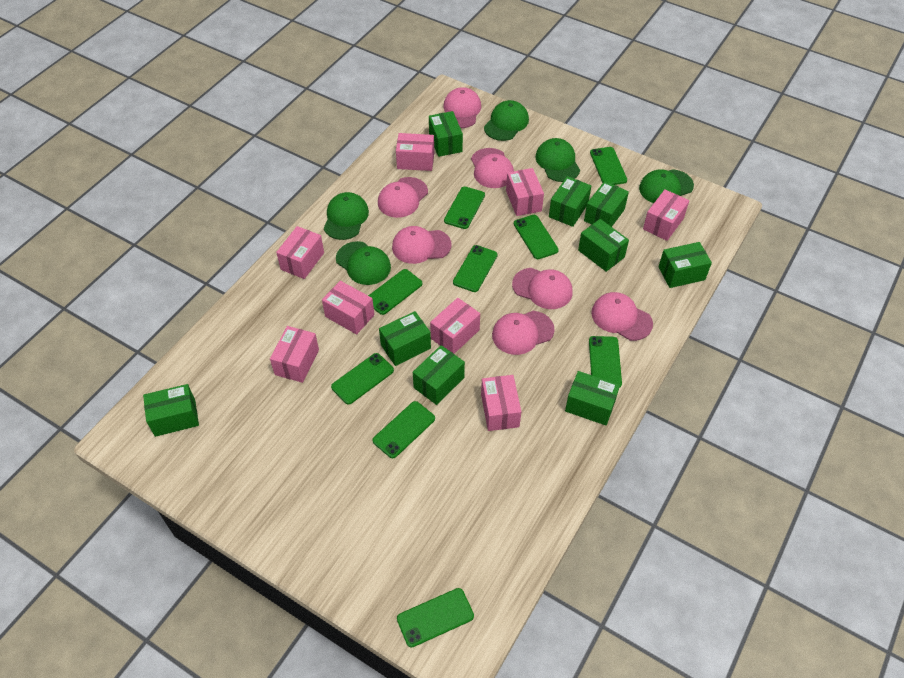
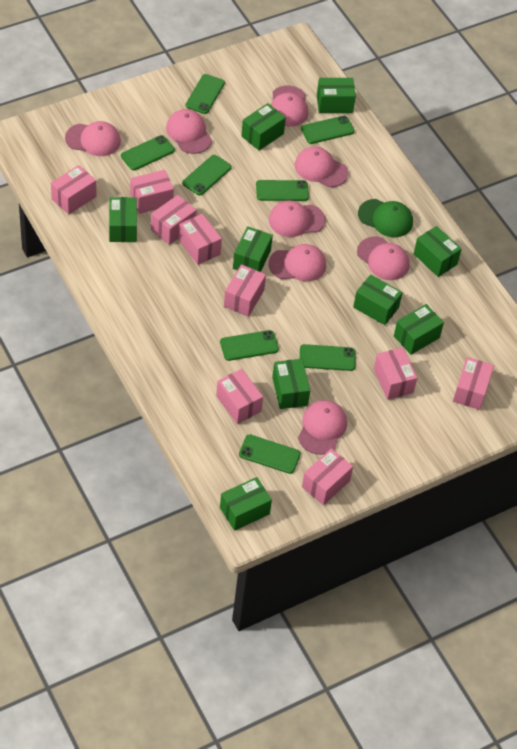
green cap: 5 -> 1
green phone: 9 -> 8
pink box: 8 -> 9
pink cap: 7 -> 8

